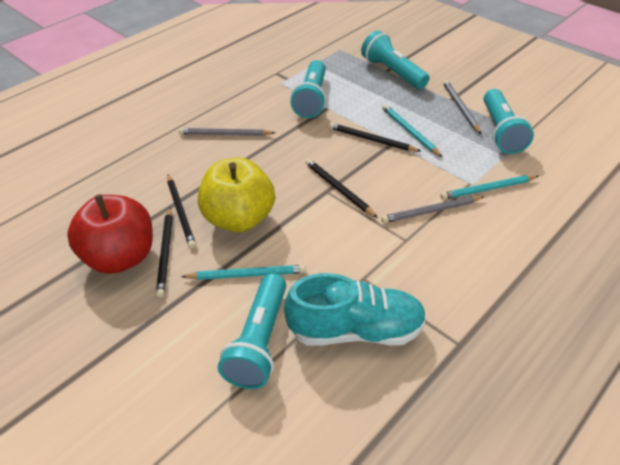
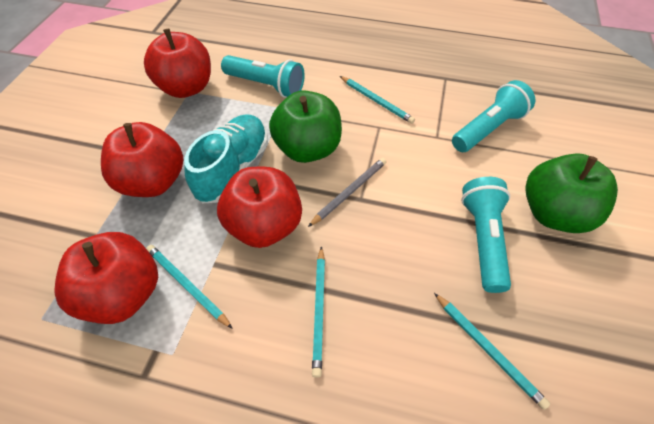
black pencil: 4 -> 0
green apple: 0 -> 2
grey pencil: 3 -> 1
red apple: 1 -> 4
turquoise flashlight: 4 -> 3
turquoise pencil: 3 -> 4
yellow apple: 1 -> 0

